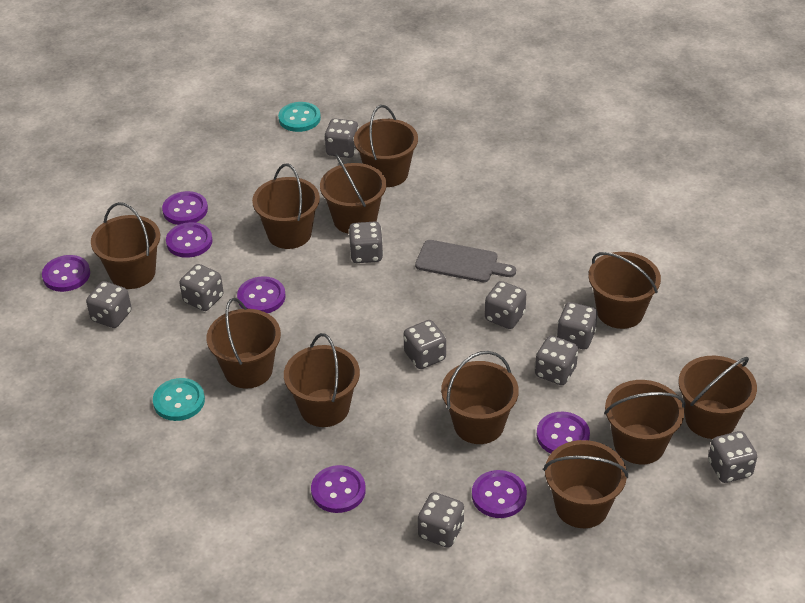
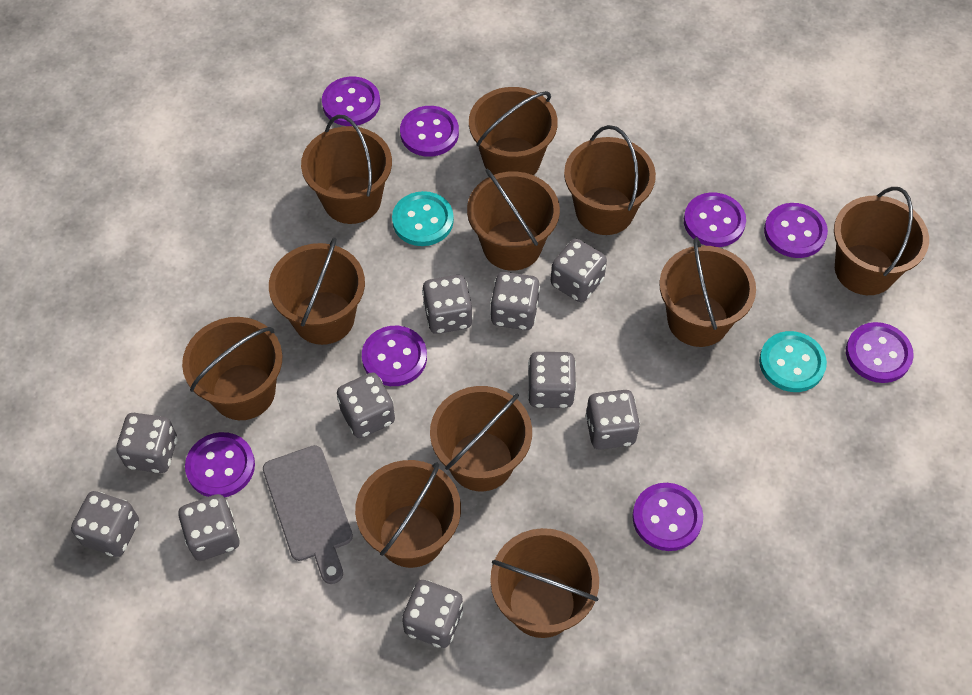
purple button: 7 -> 8

